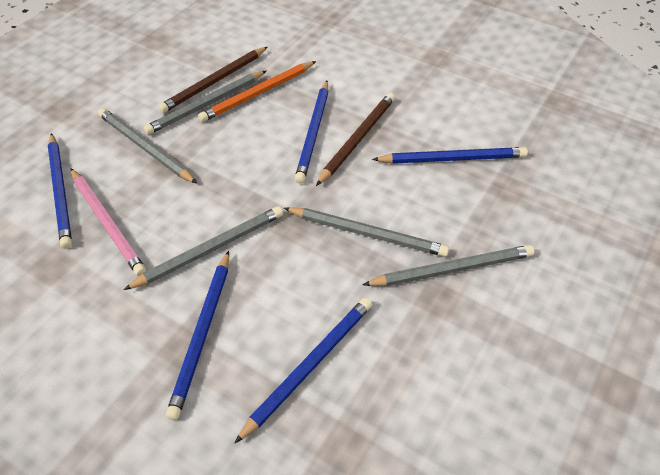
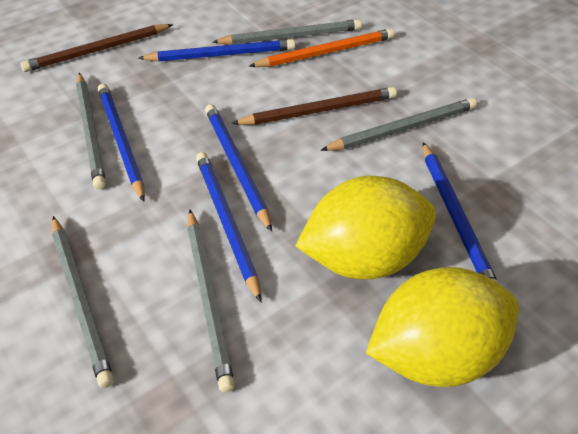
pink pencil: 1 -> 0
yellow lemon: 0 -> 2

